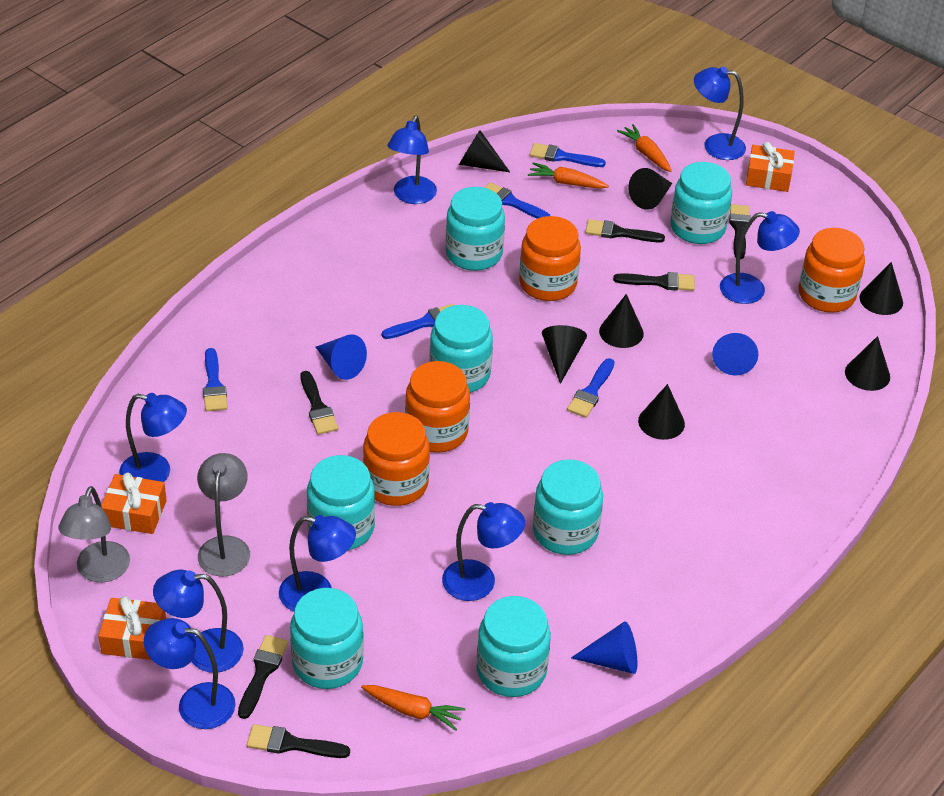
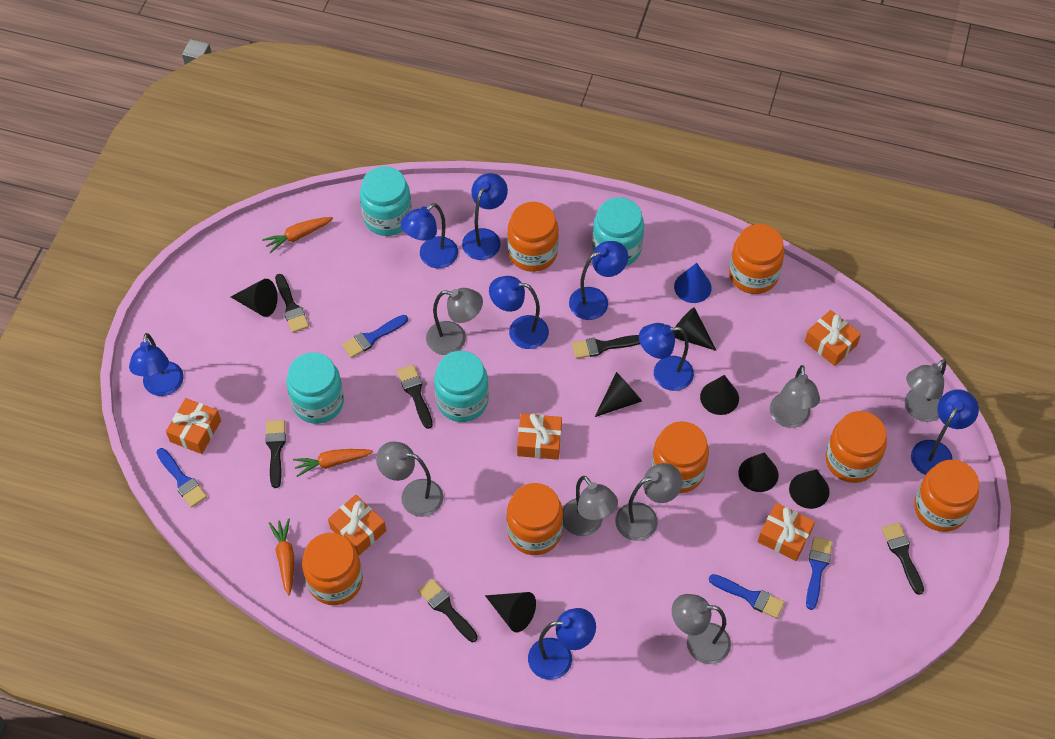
blue brush: 5 -> 4
blue cone: 3 -> 1
grey lamp: 2 -> 7
orange gift: 3 -> 5
orange jar: 4 -> 7
turquoise jar: 7 -> 4

